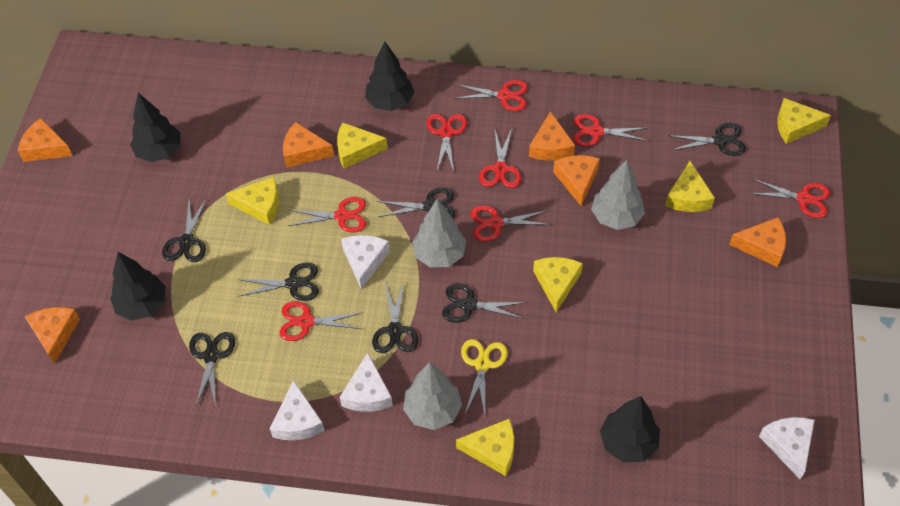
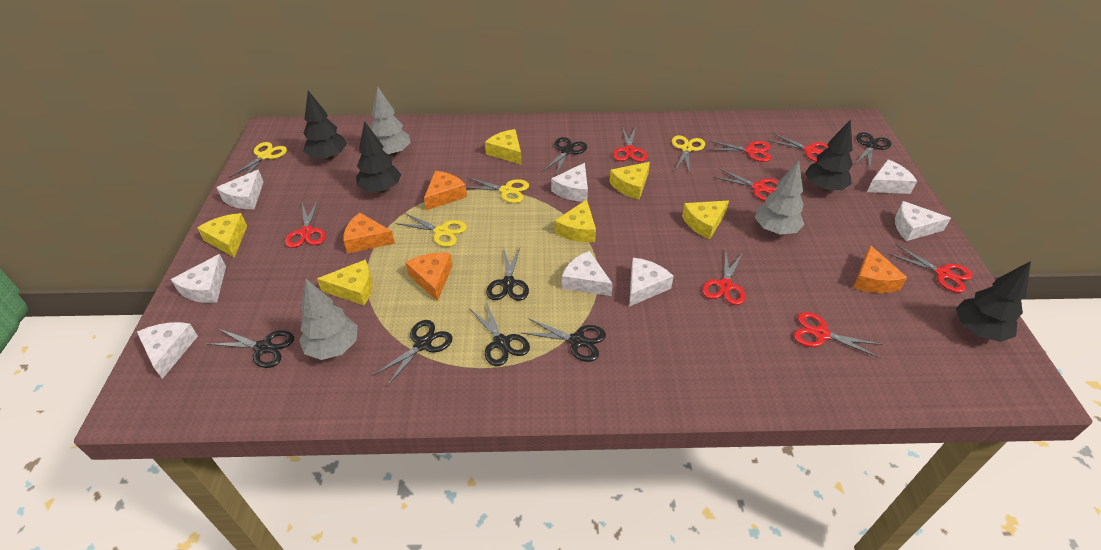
orange cheese: 6 -> 4
white cheese: 4 -> 8
yellow scissors: 1 -> 4

